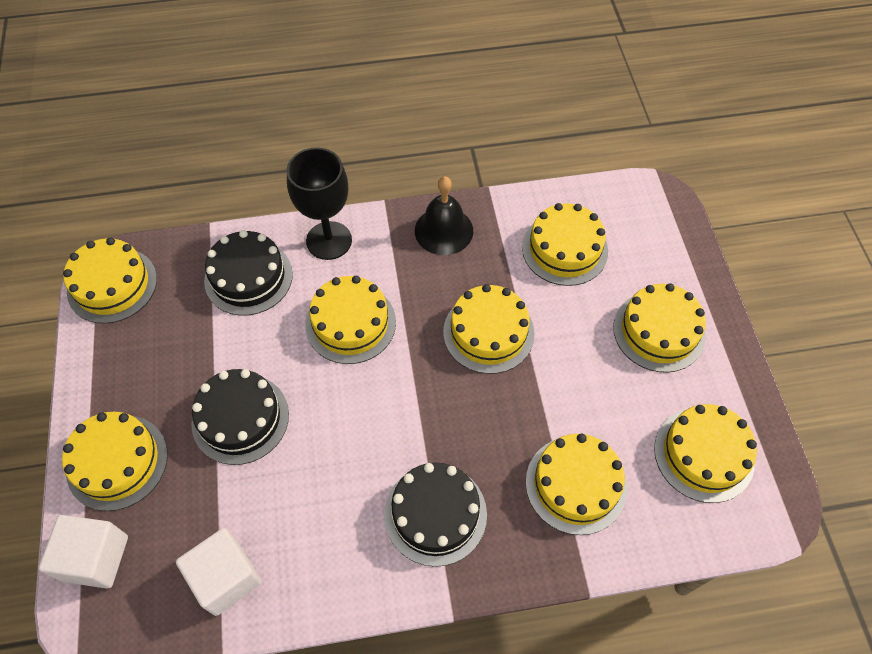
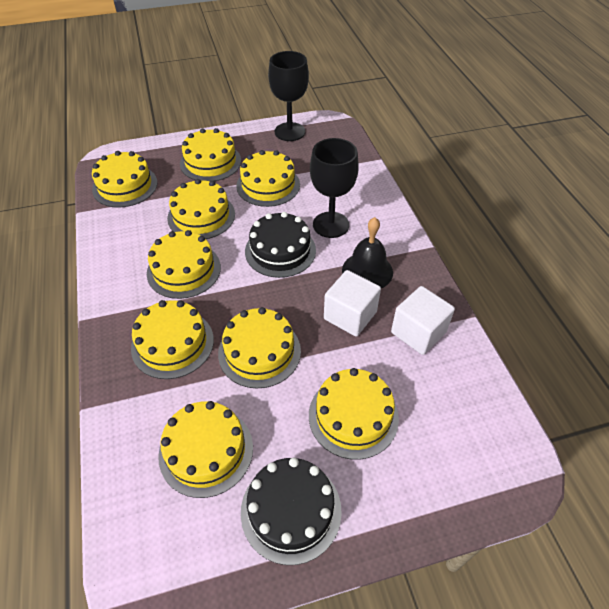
black cake: 3 -> 2
black goblet: 1 -> 2
yellow cake: 8 -> 9

